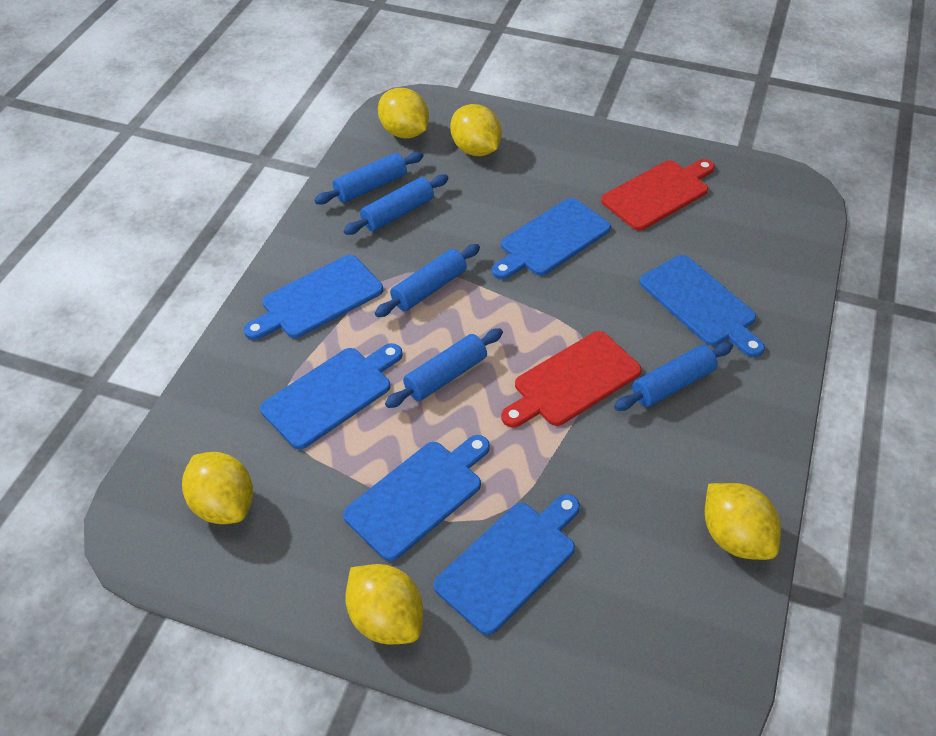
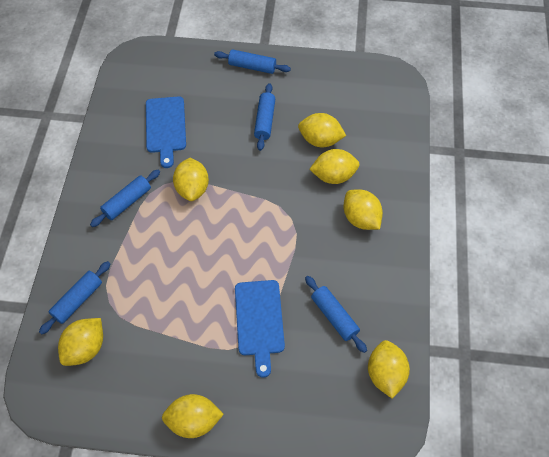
blue cutting board: 6 -> 2
red cutting board: 2 -> 0
yellow lemon: 5 -> 7

